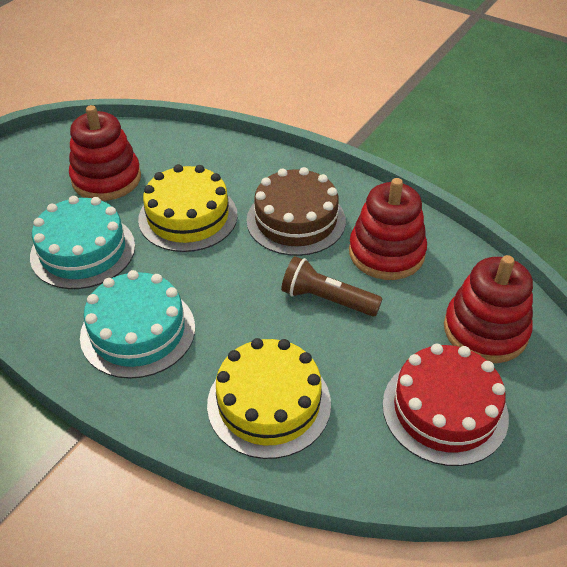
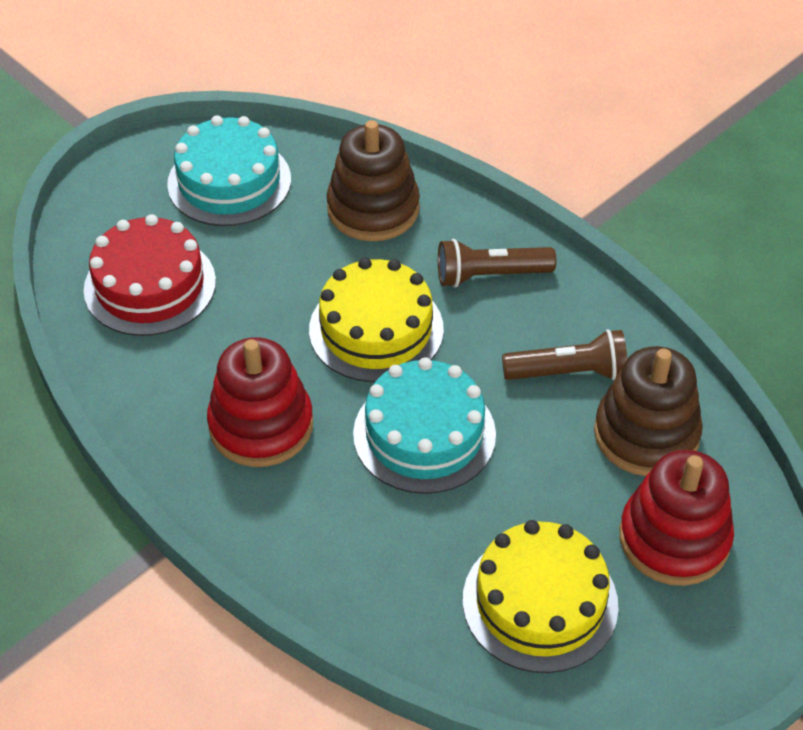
brown cake: 1 -> 0
brown flashlight: 1 -> 2
brown stacking toy: 0 -> 2
red stacking toy: 3 -> 2

